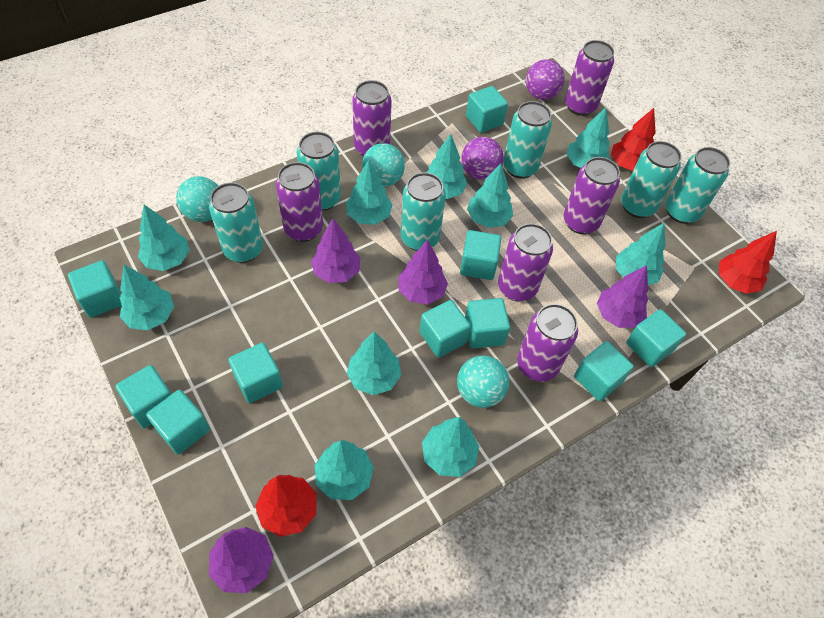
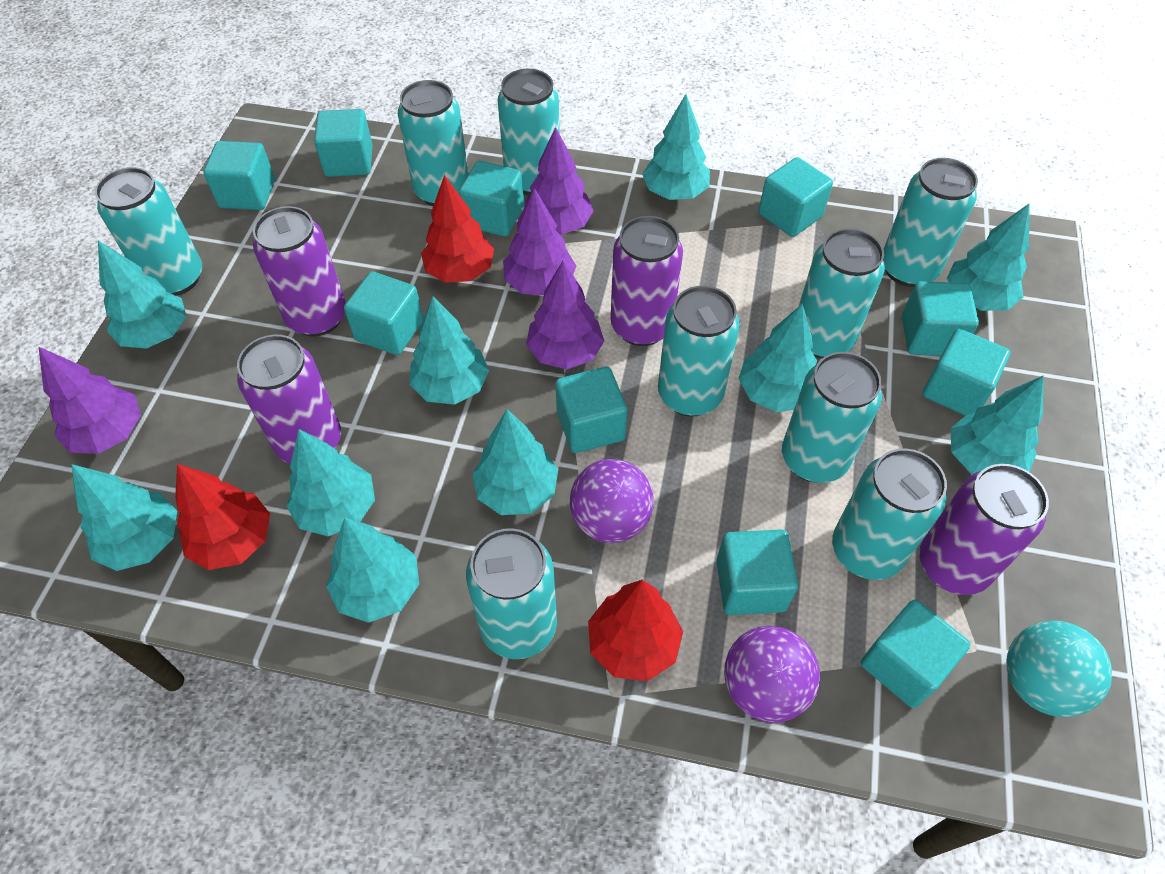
purple can: 6 -> 4
turquoise ball: 3 -> 1
turquoise can: 6 -> 9

